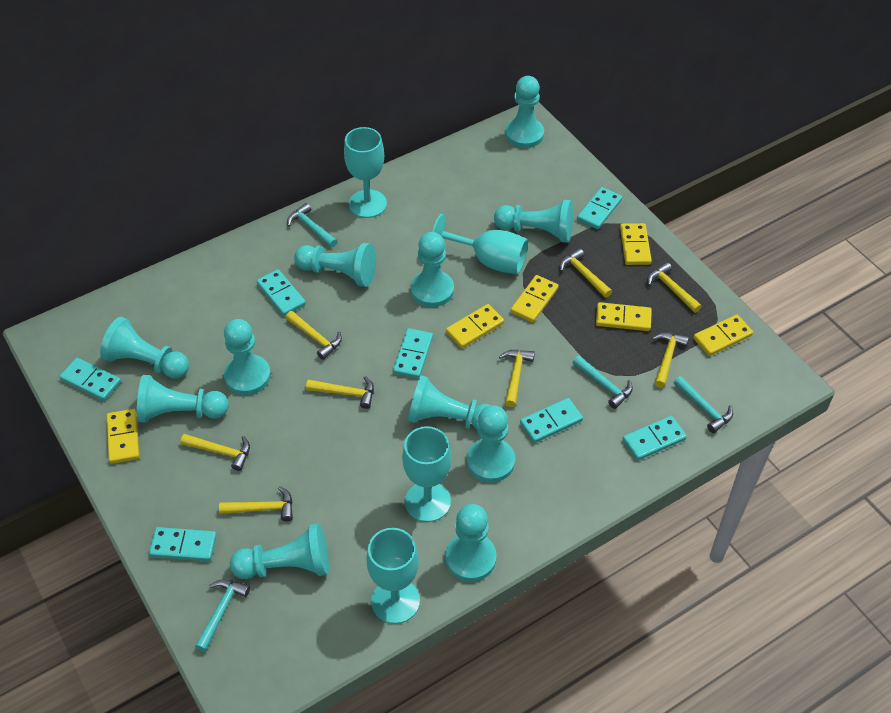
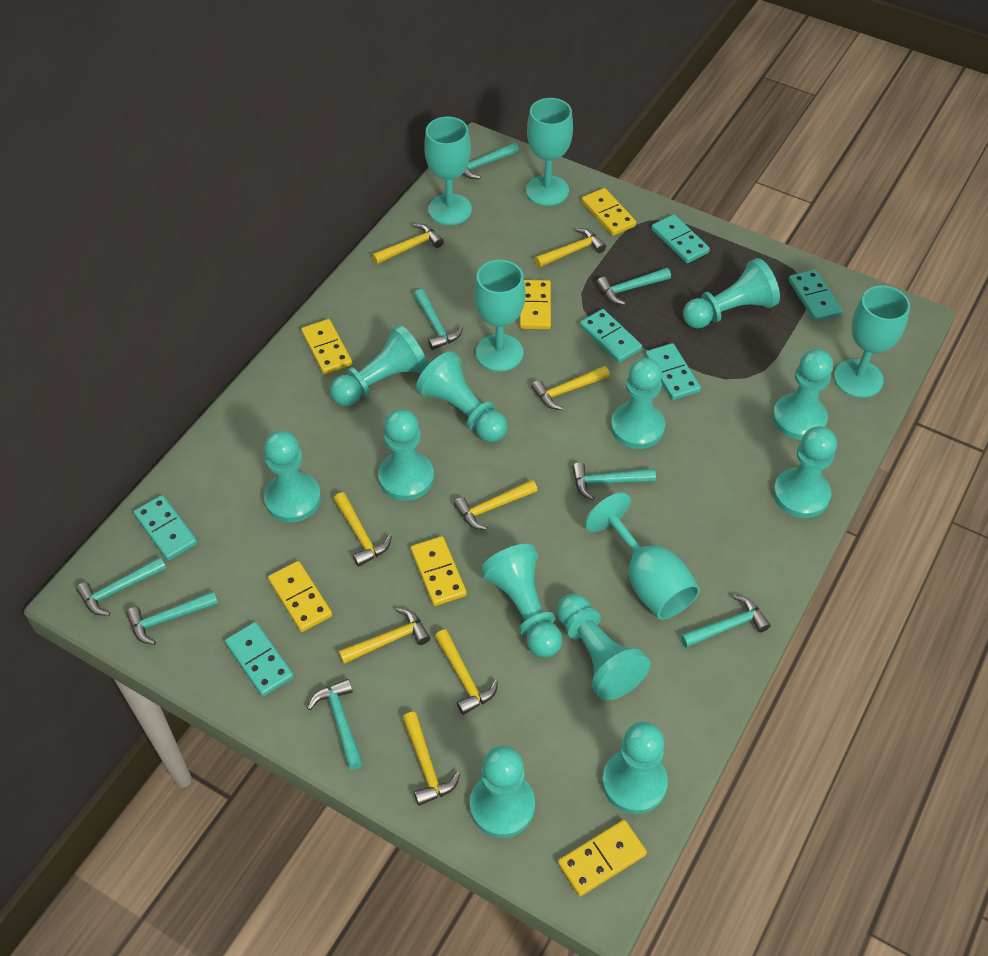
turquoise domino: 7 -> 6
turquoise goblet: 4 -> 5
turquoise hammer: 4 -> 8
turquoise pawn: 11 -> 12

